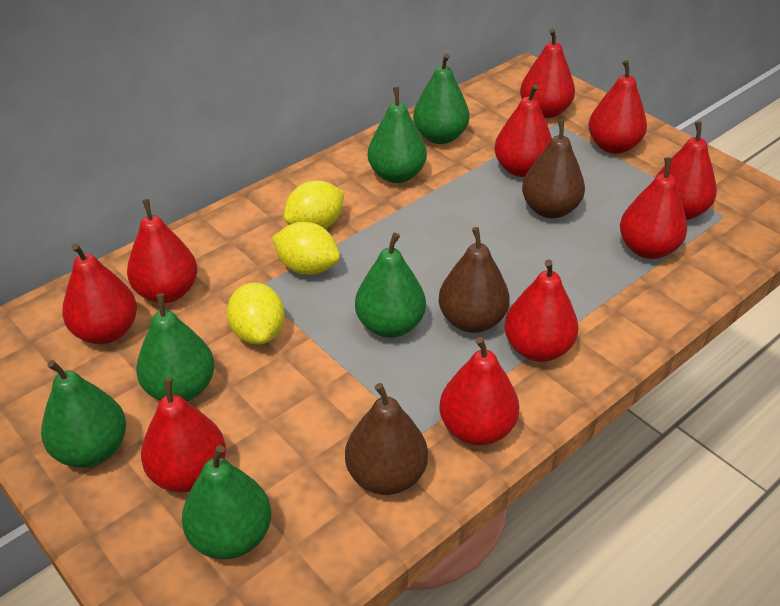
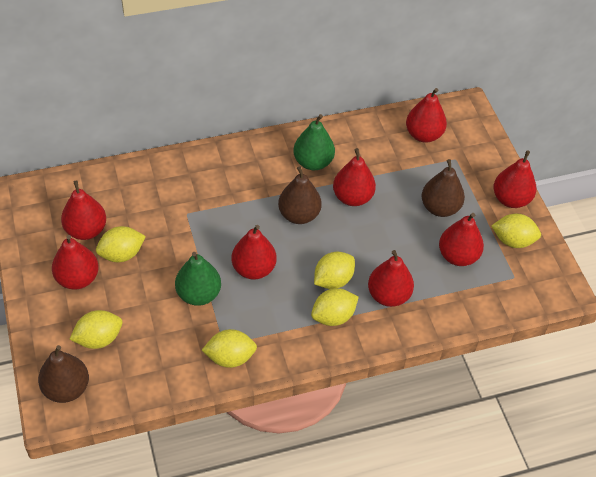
green pear: 6 -> 2
red pear: 10 -> 8
yellow lemon: 3 -> 6

